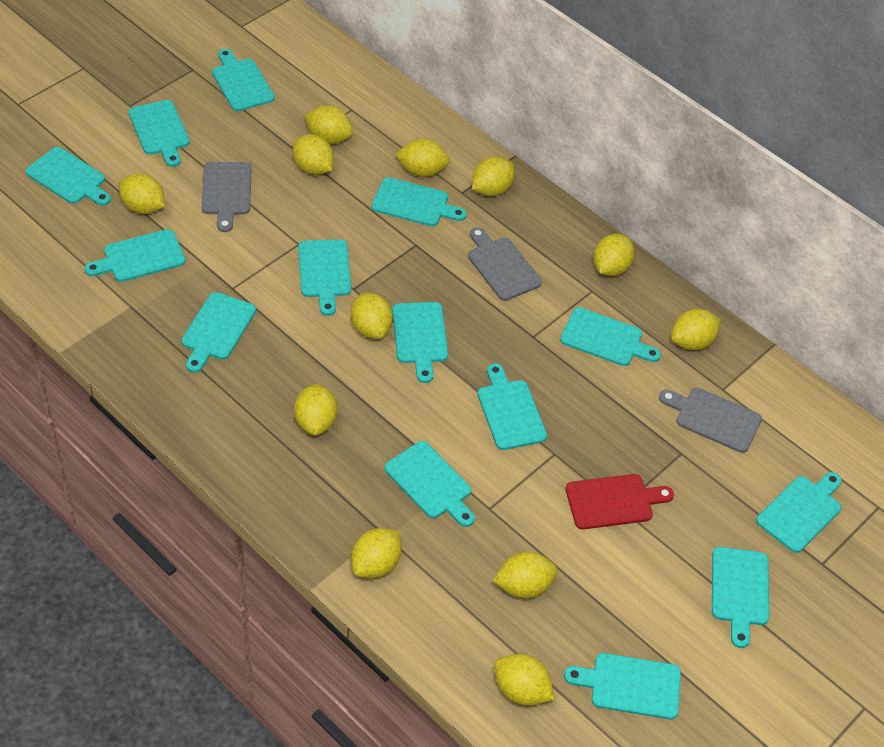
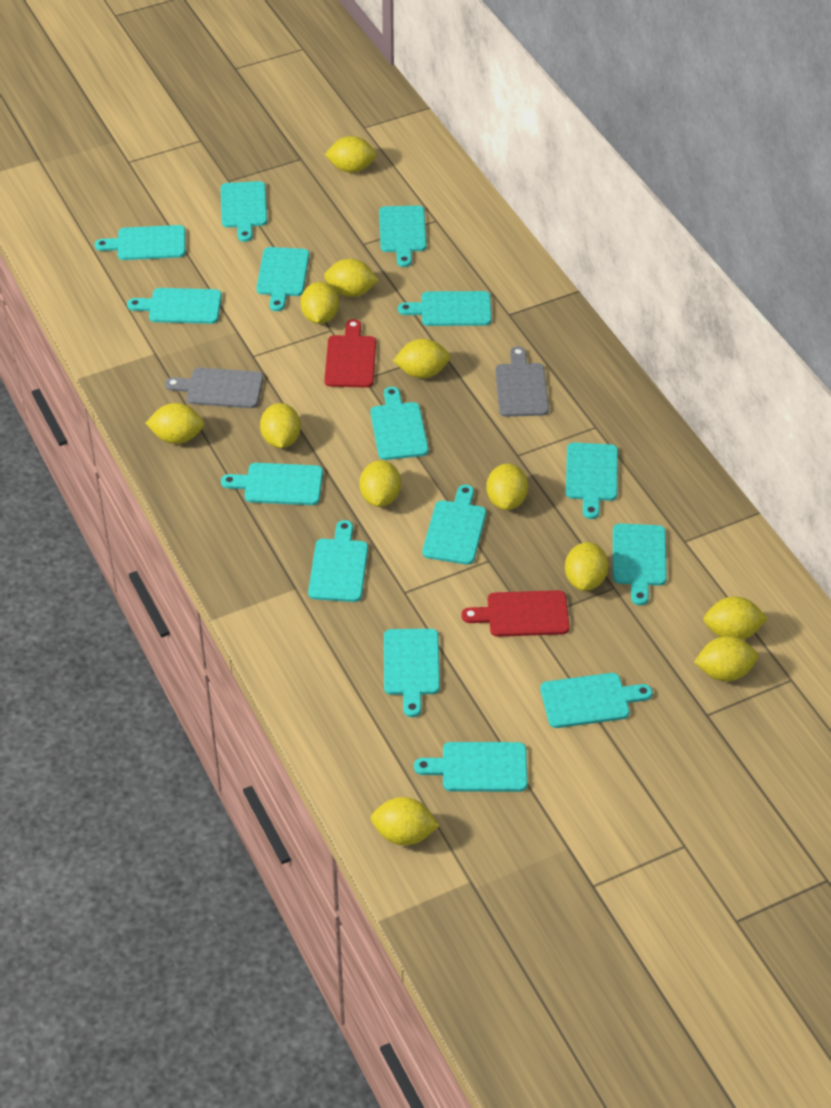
grey cutting board: 3 -> 2
red cutting board: 1 -> 2
turquoise cutting board: 14 -> 15

